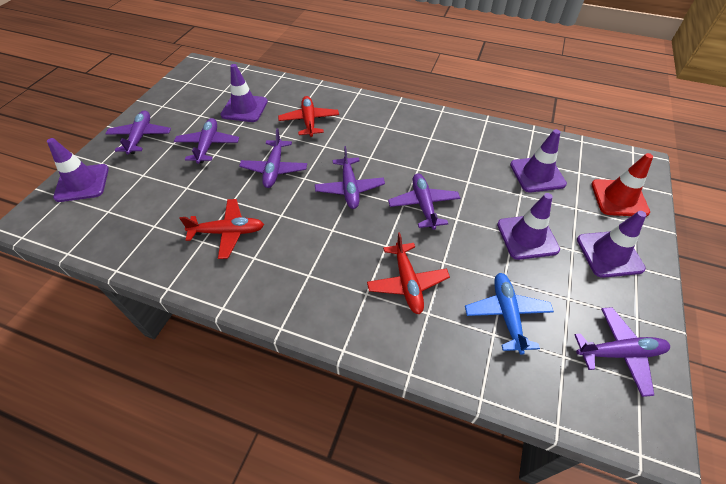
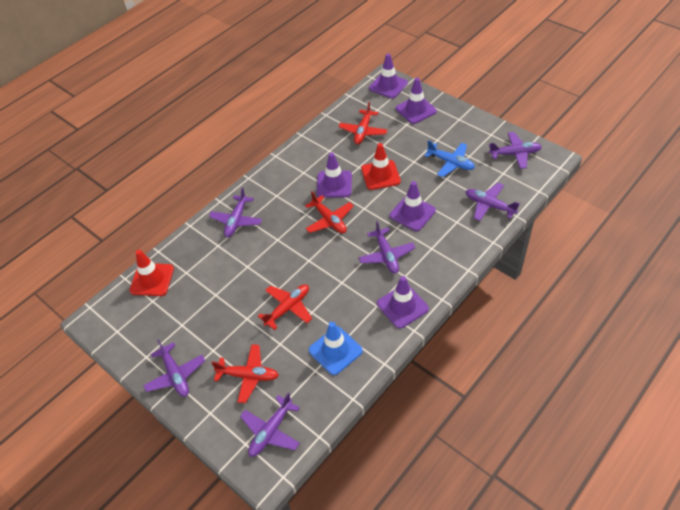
blue traffic cone: 0 -> 1
red plane: 3 -> 4
red traffic cone: 1 -> 2

